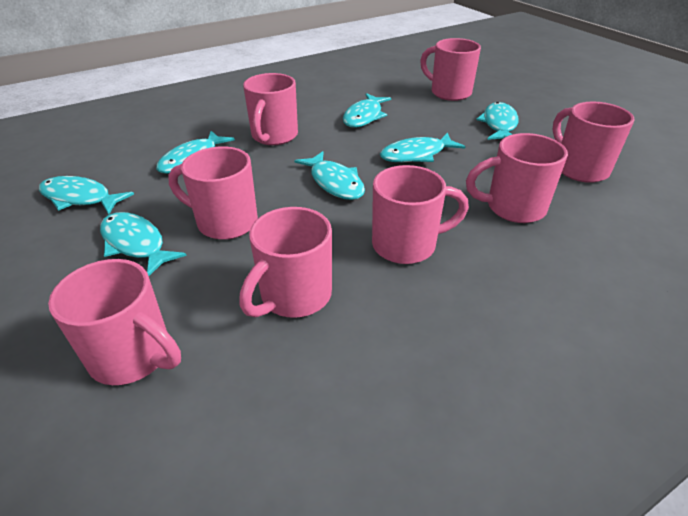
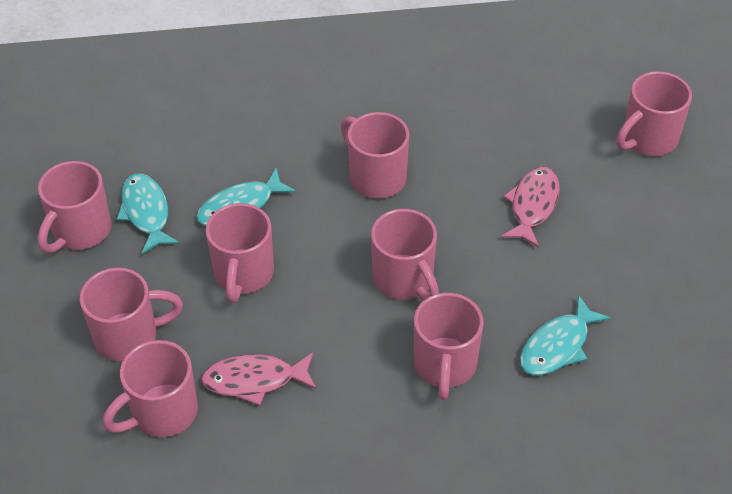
pink fish: 0 -> 2
turquoise fish: 7 -> 3

